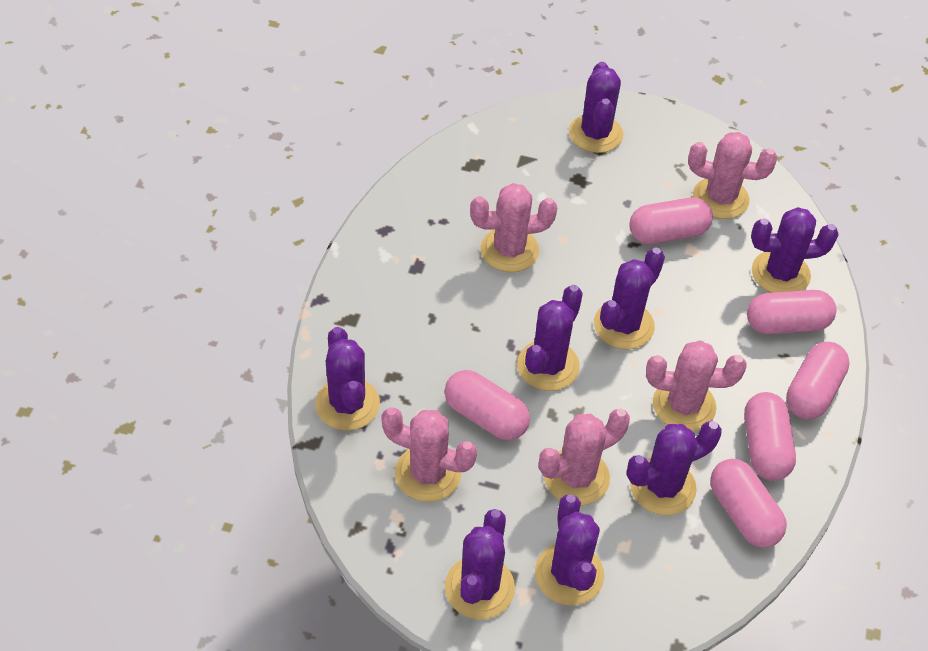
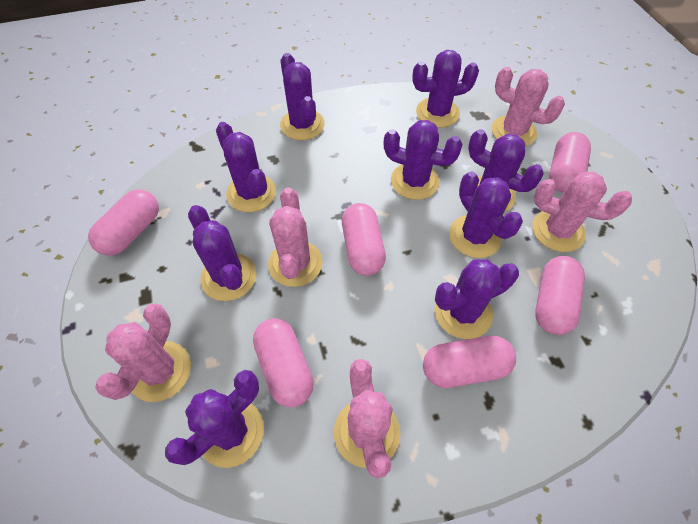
purple cactus: 8 -> 9

